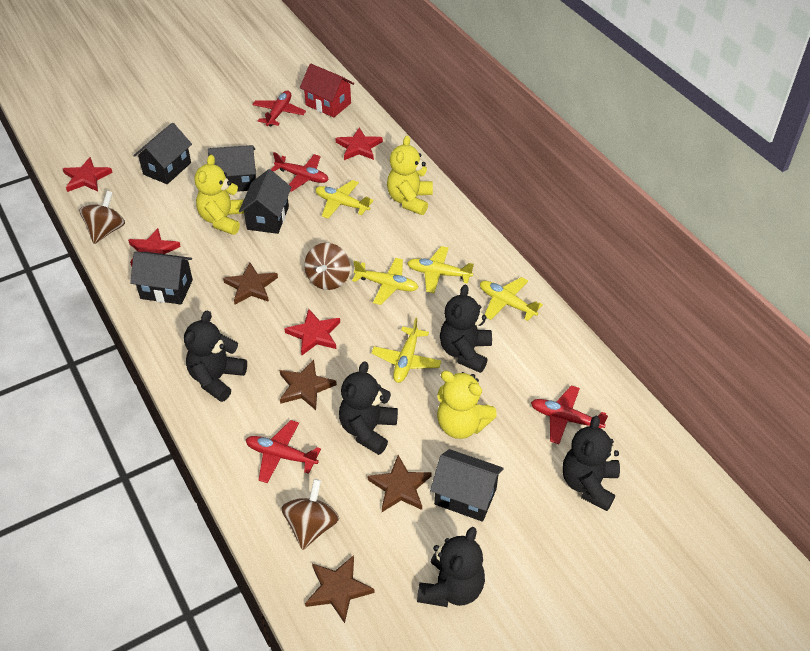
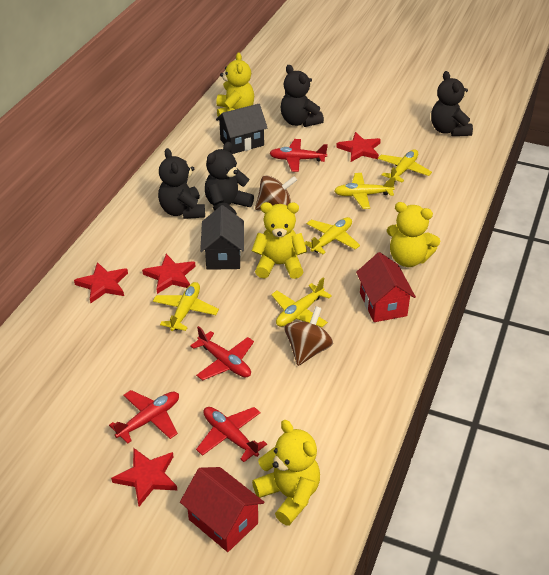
black house: 5 -> 2
black teddy bear: 5 -> 4
brown spinning top: 3 -> 2
brown star: 4 -> 0
red house: 1 -> 2
yellow teddy bear: 3 -> 4

